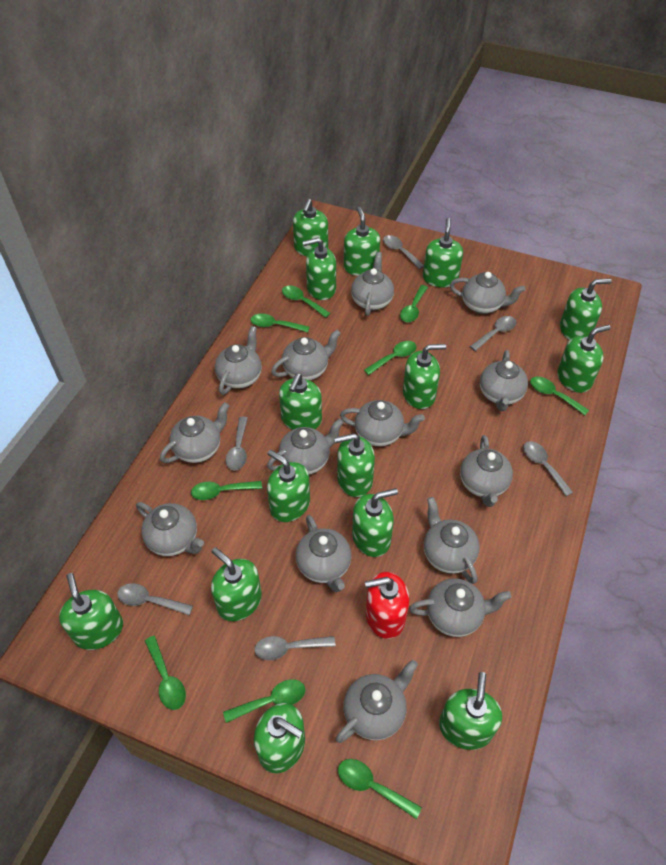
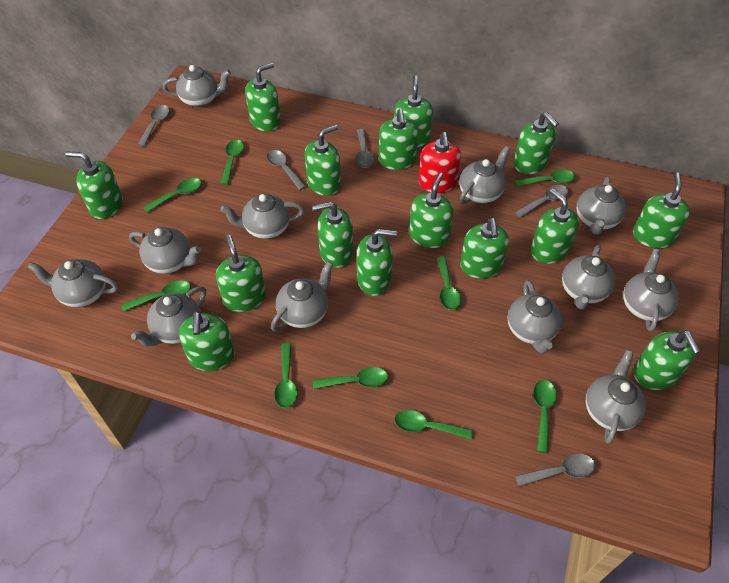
grey spoon: 6 -> 5
grey teapot: 14 -> 12

